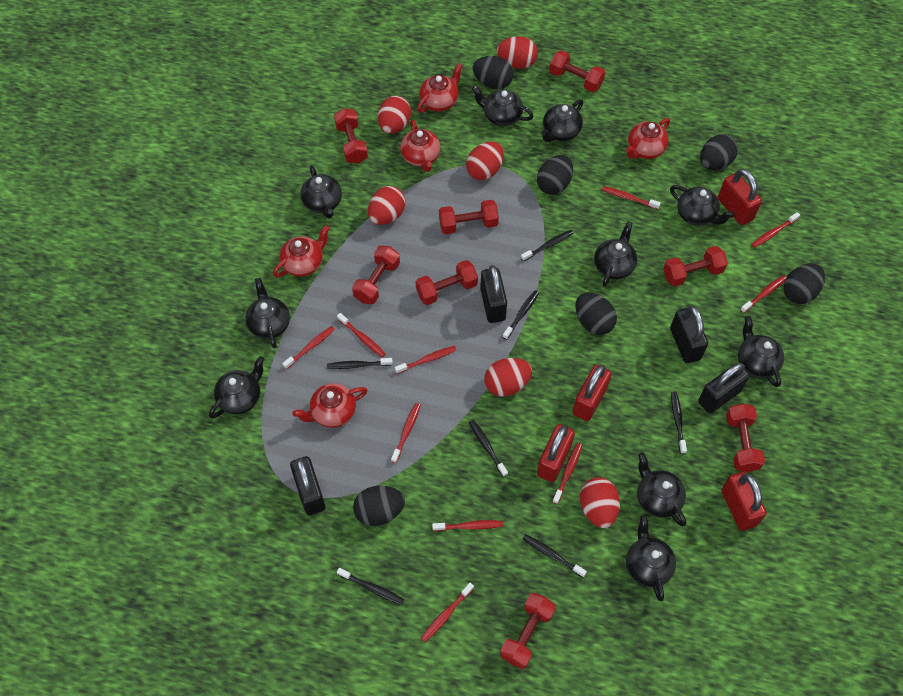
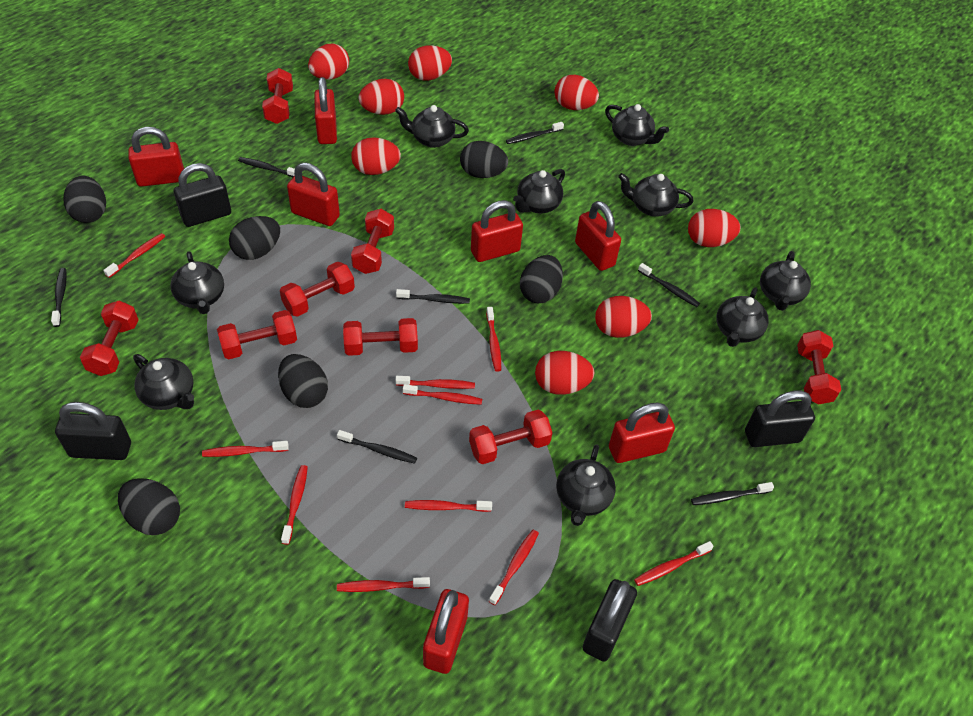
black teapot: 10 -> 9
red egg: 6 -> 8
red padlock: 4 -> 7
red teapot: 5 -> 0

